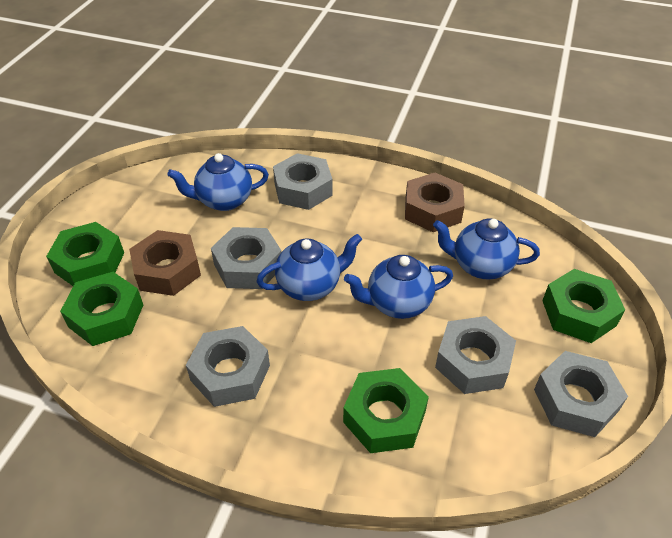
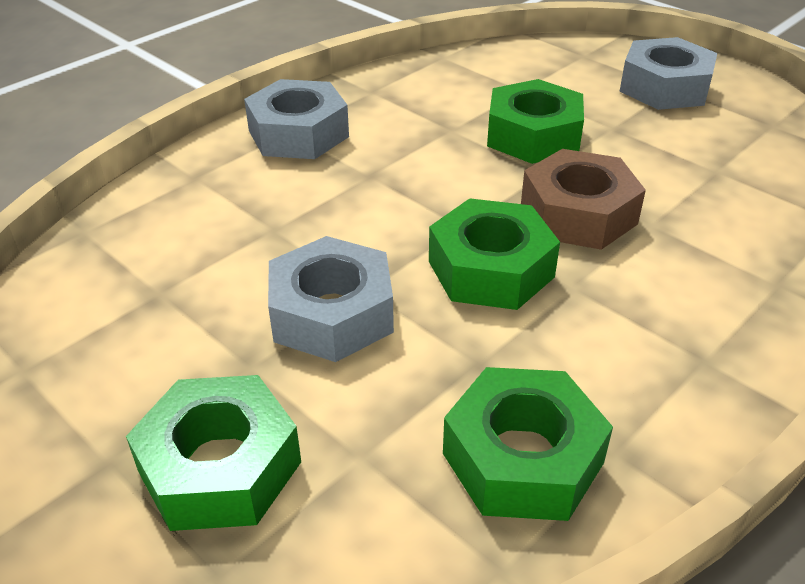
blue teapot: 4 -> 0
brown nut: 2 -> 1
grey nut: 5 -> 3

